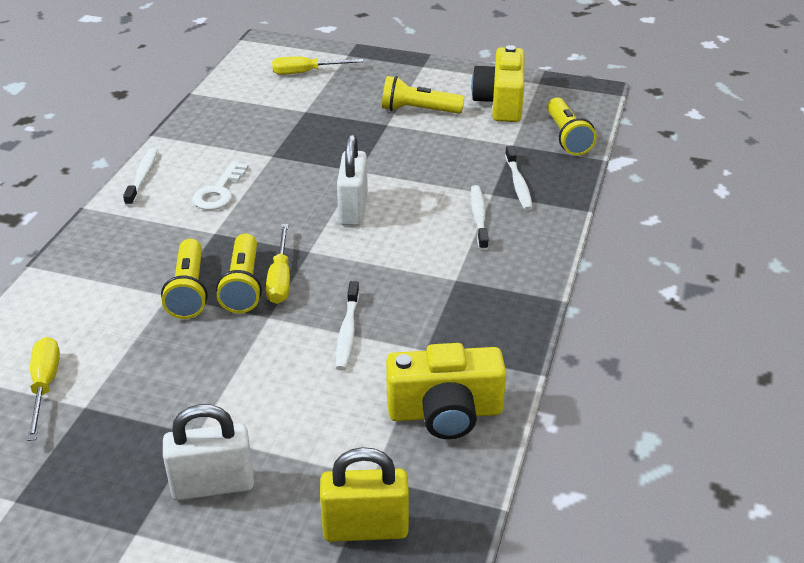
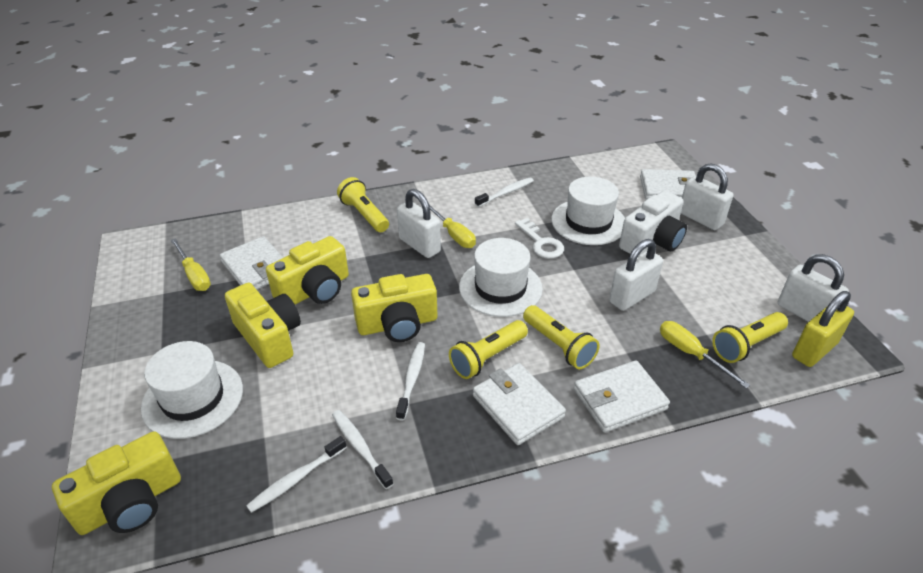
white camera: 0 -> 1
white hat: 0 -> 3
white padlock: 2 -> 4
white wallet: 0 -> 4
yellow camera: 2 -> 4

